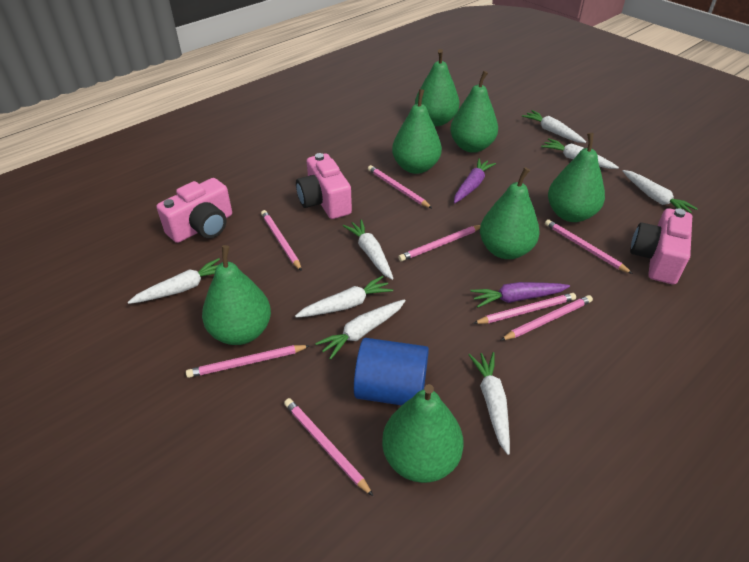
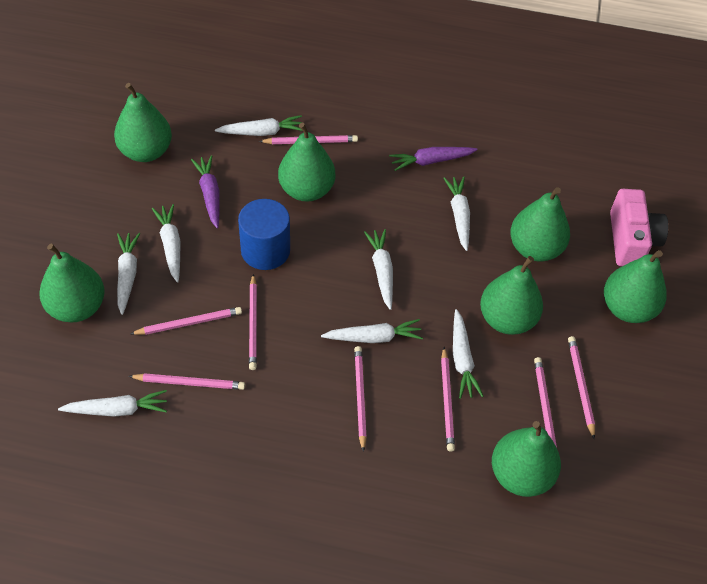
pink camera: 3 -> 1

